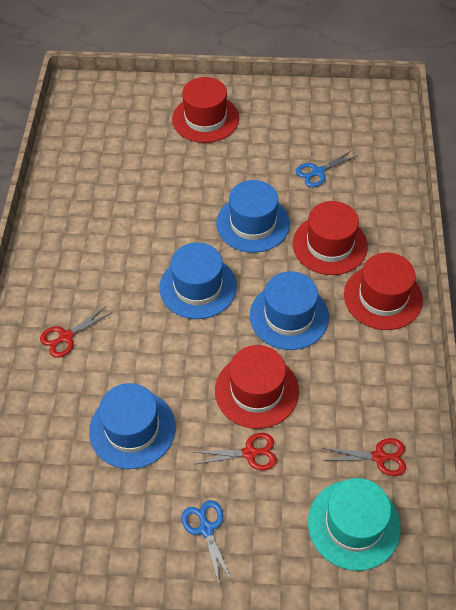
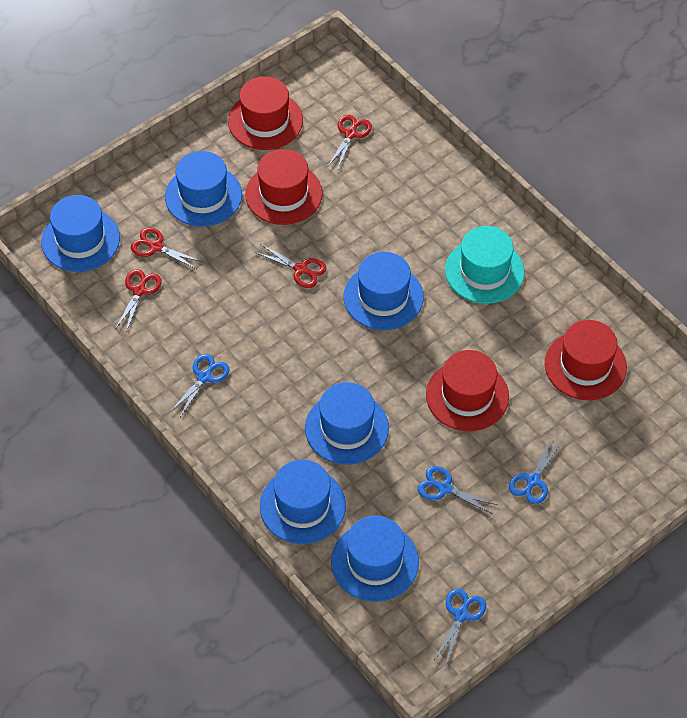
blue hat: 4 -> 6
blue scissors: 2 -> 4
red scissors: 3 -> 4

